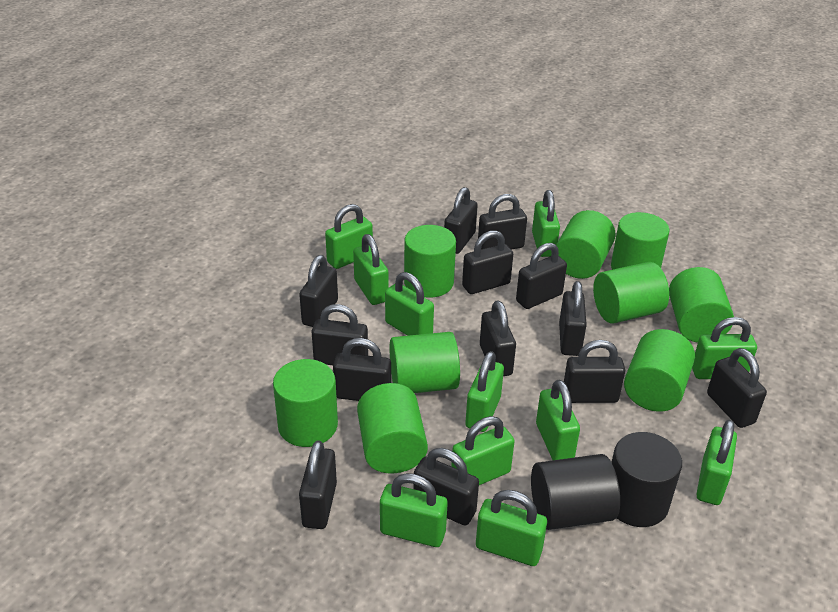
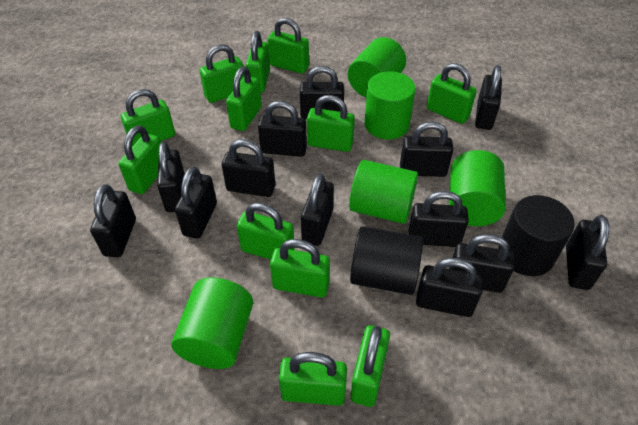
green cylinder: 9 -> 5
green padlock: 11 -> 12

